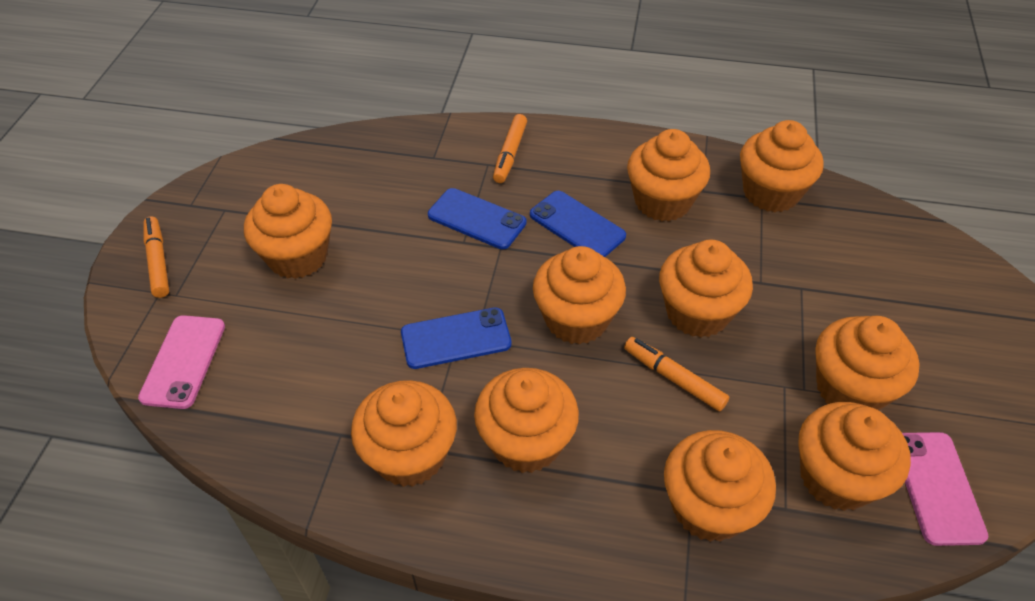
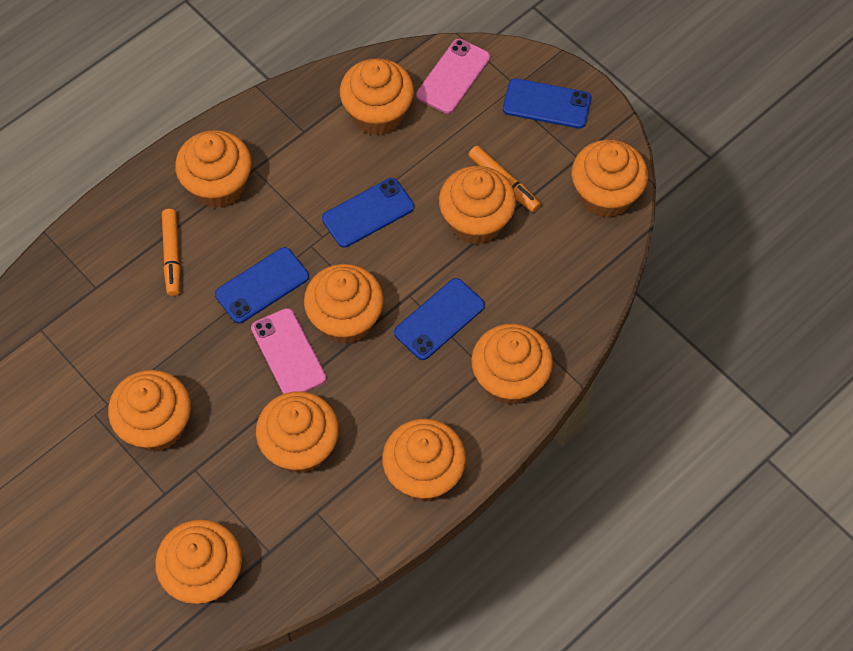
blue phone: 3 -> 4
orange marker: 3 -> 2

